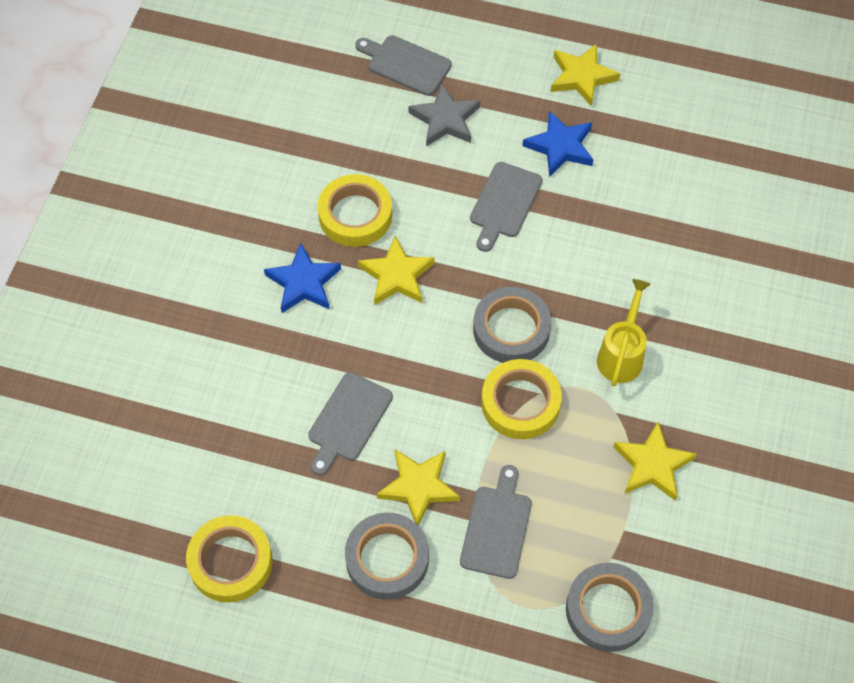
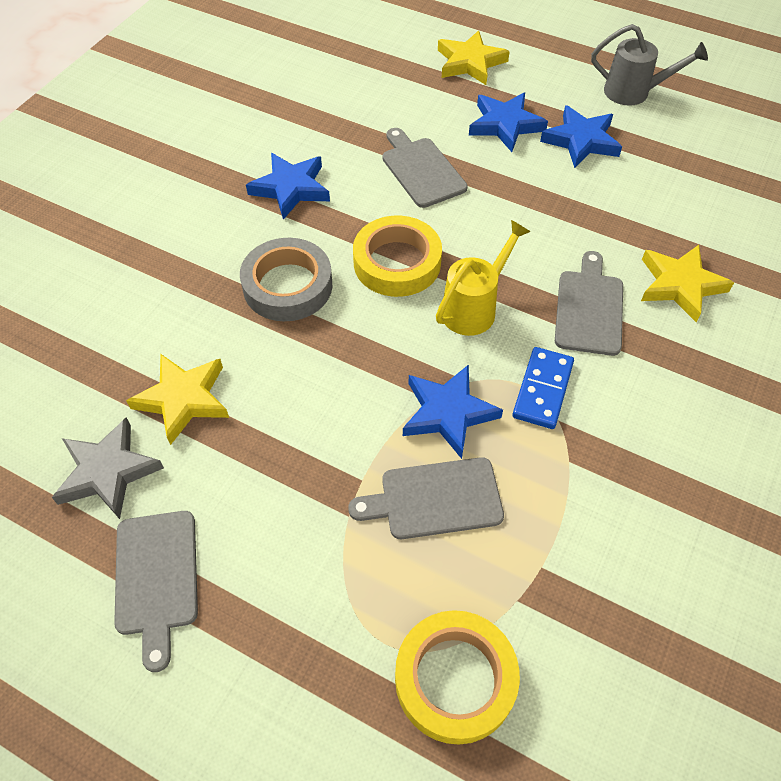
blue domino: 0 -> 1
blue star: 2 -> 4
grey tape: 3 -> 1
grey watering can: 0 -> 1
yellow star: 4 -> 3
yellow tape: 3 -> 2

